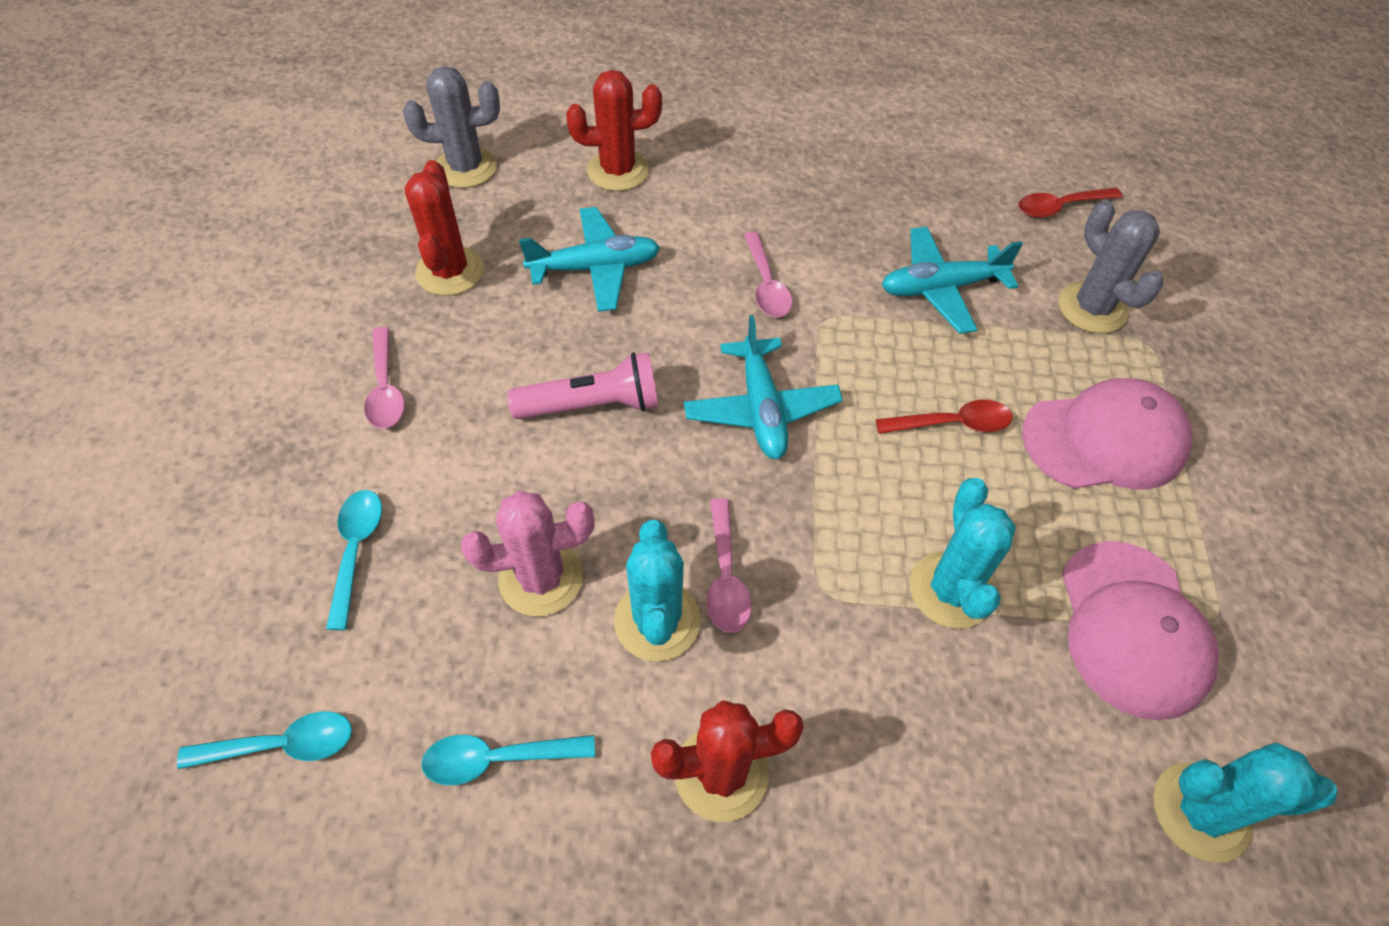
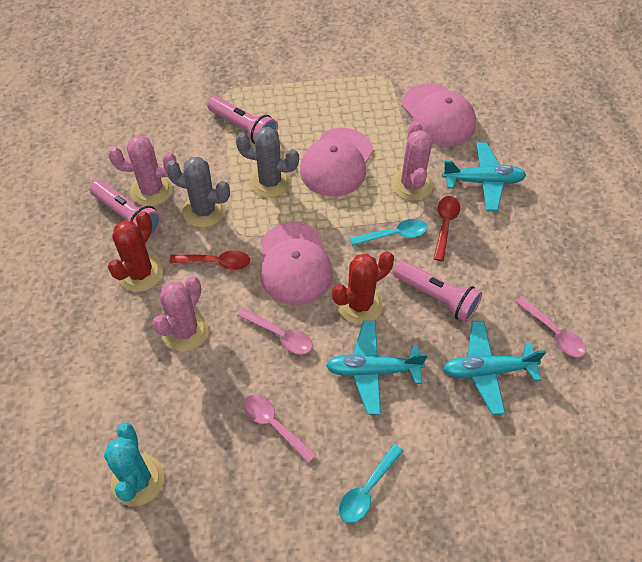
pink cactus: 1 -> 3
pink cap: 2 -> 3
pink flashlight: 1 -> 3
red cactus: 3 -> 2
turquoise cactus: 3 -> 1
turquoise spoon: 3 -> 2

